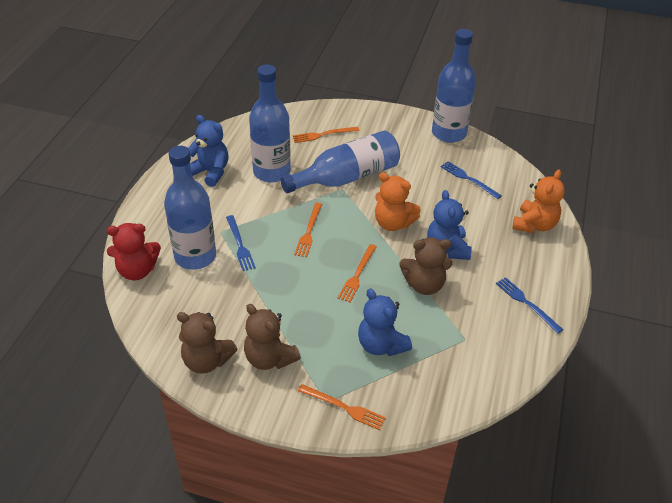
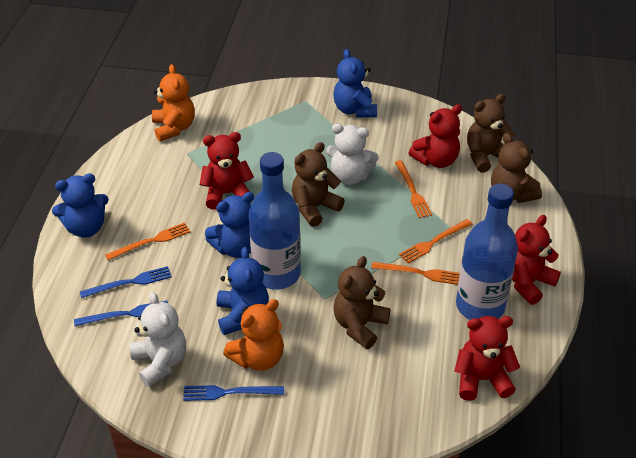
blue bottle: 4 -> 2
blue teddy bear: 3 -> 4
brown teddy bear: 3 -> 4
red teddy bear: 1 -> 4
white teddy bear: 0 -> 2

